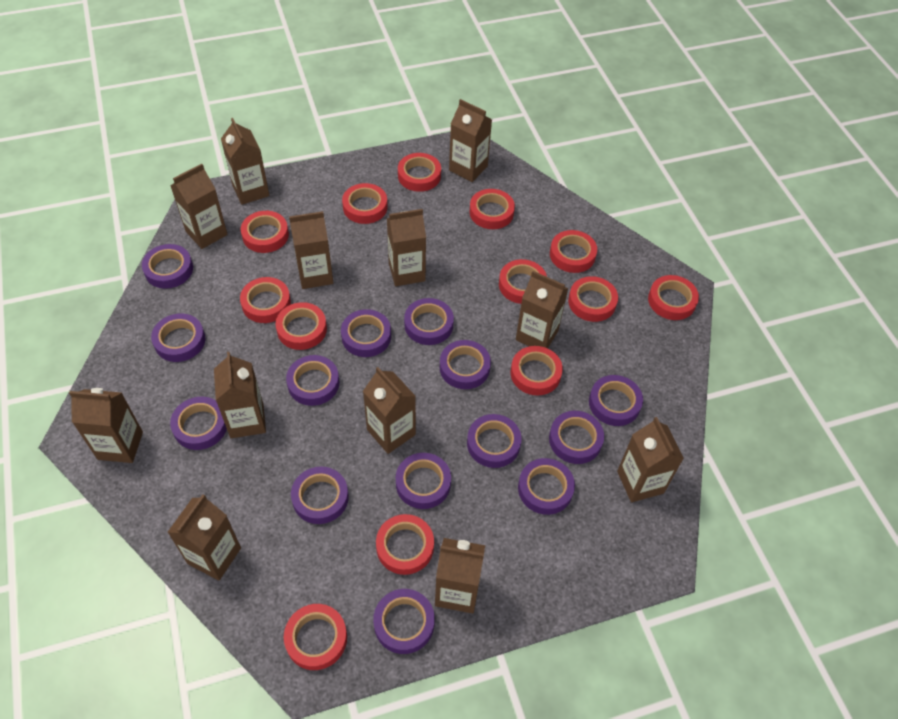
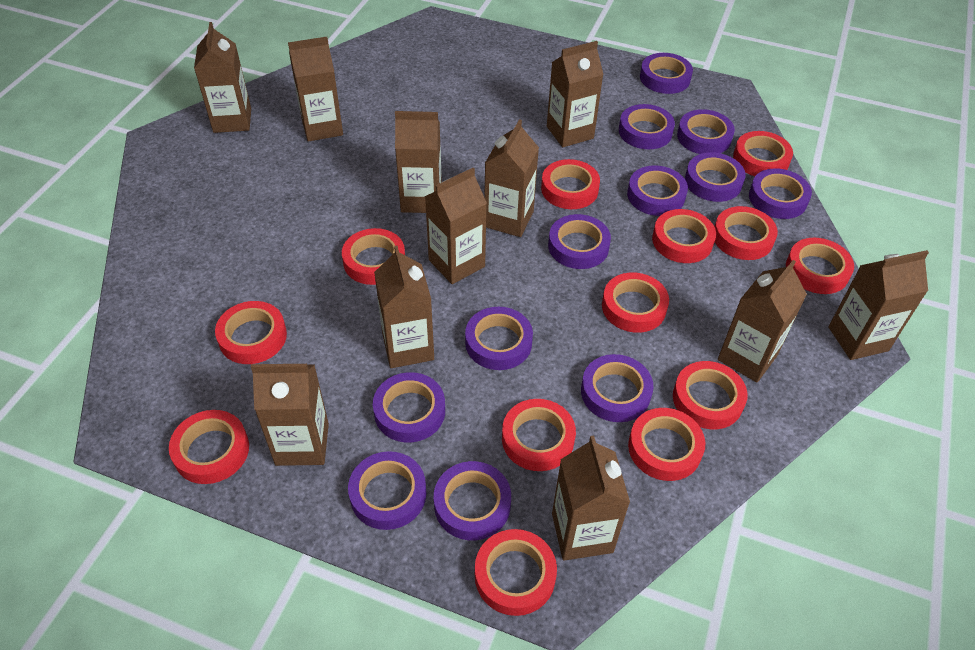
brown carton: 12 -> 11
purple tape: 14 -> 12

